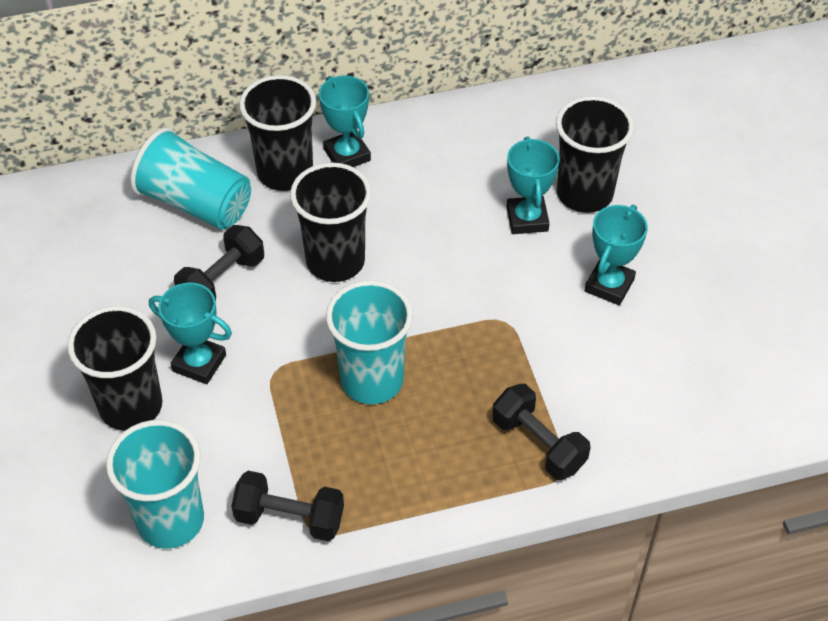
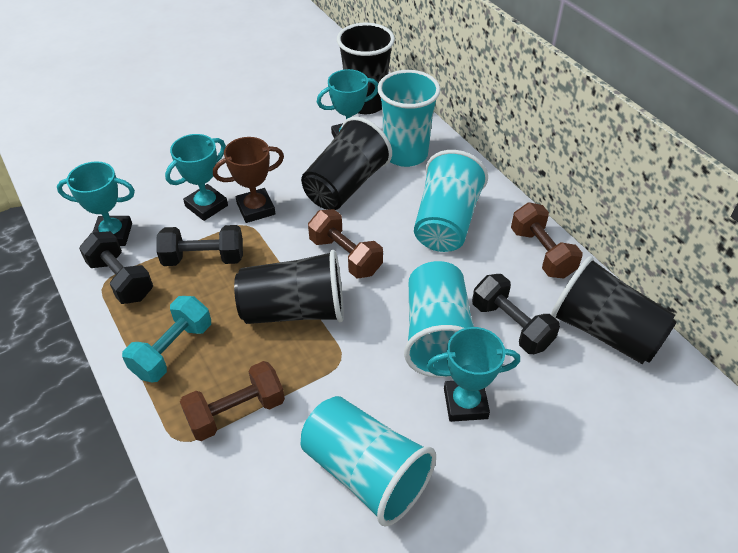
brown dumbbell: 0 -> 3
brown trophy: 0 -> 1
turquoise cup: 3 -> 4
turquoise dumbbell: 0 -> 1

